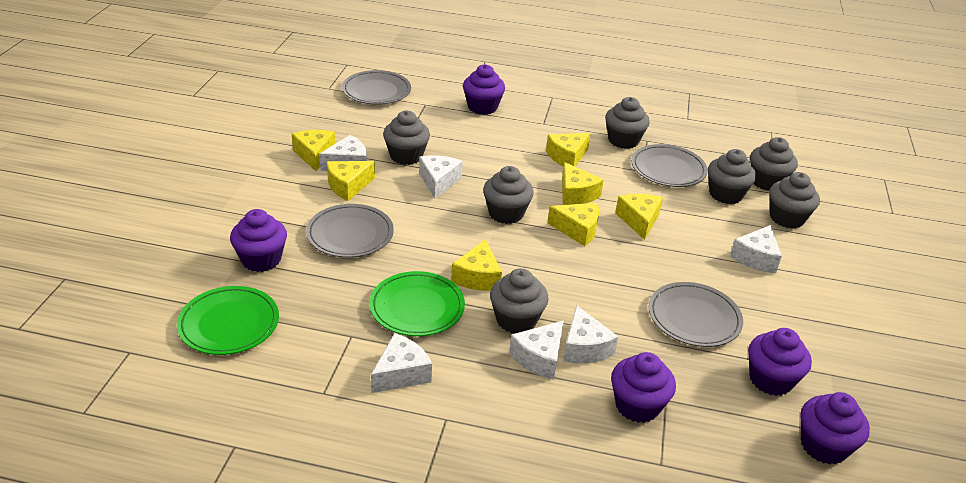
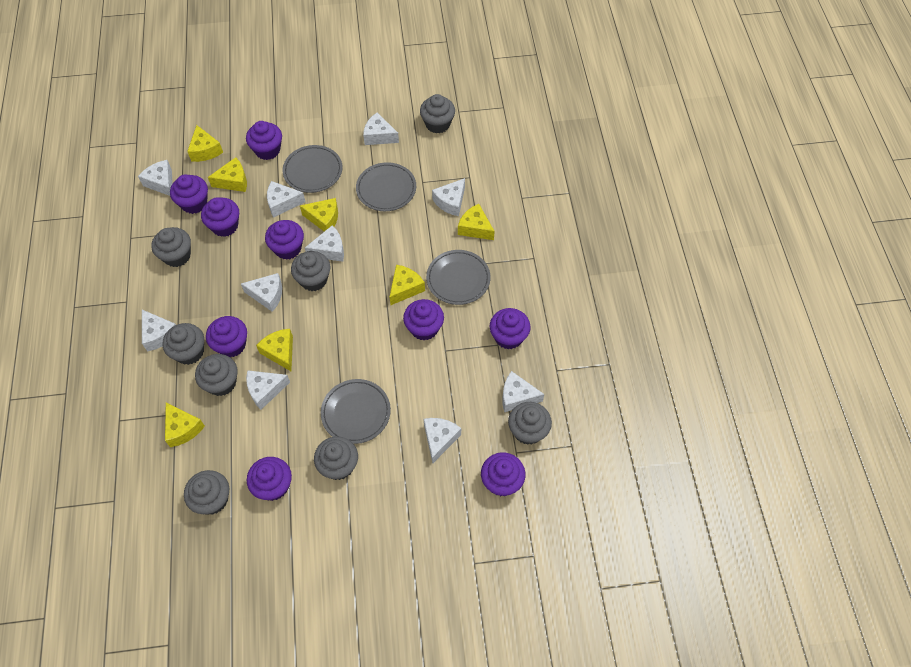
green plate: 2 -> 0
grey cupcake: 7 -> 8
purple cupcake: 5 -> 9
white cheese: 6 -> 10

